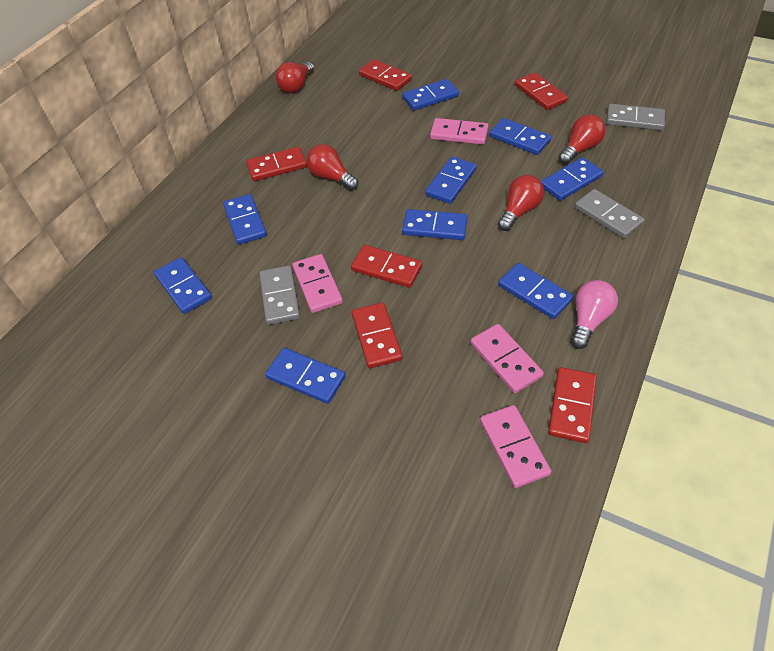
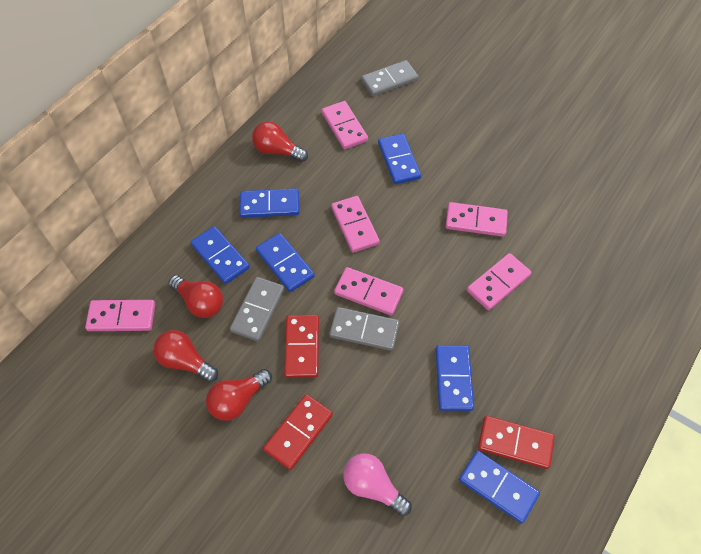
blue domino: 9 -> 6
pink domino: 4 -> 6
red domino: 6 -> 3

